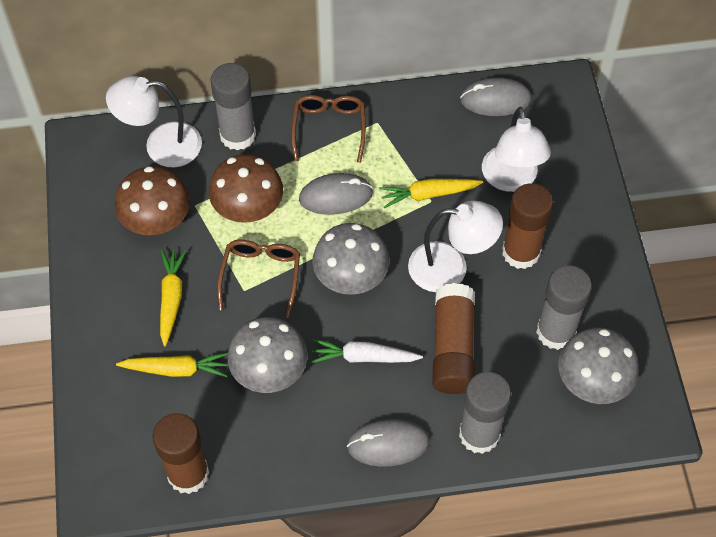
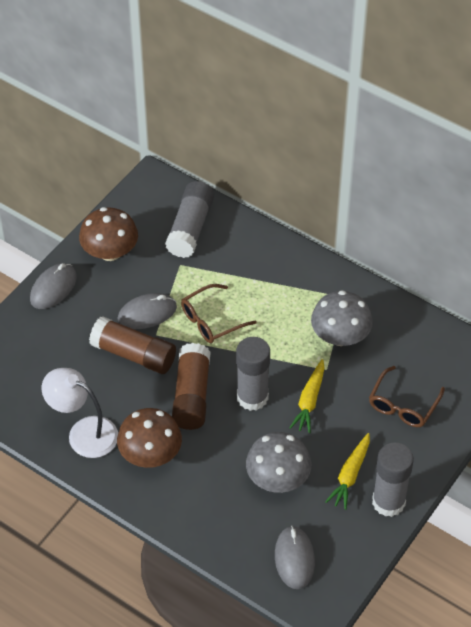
brown glue stick: 3 -> 2
grey mushroom: 3 -> 2
white carrot: 1 -> 0
white lamp: 3 -> 1
yellow carrot: 3 -> 2

